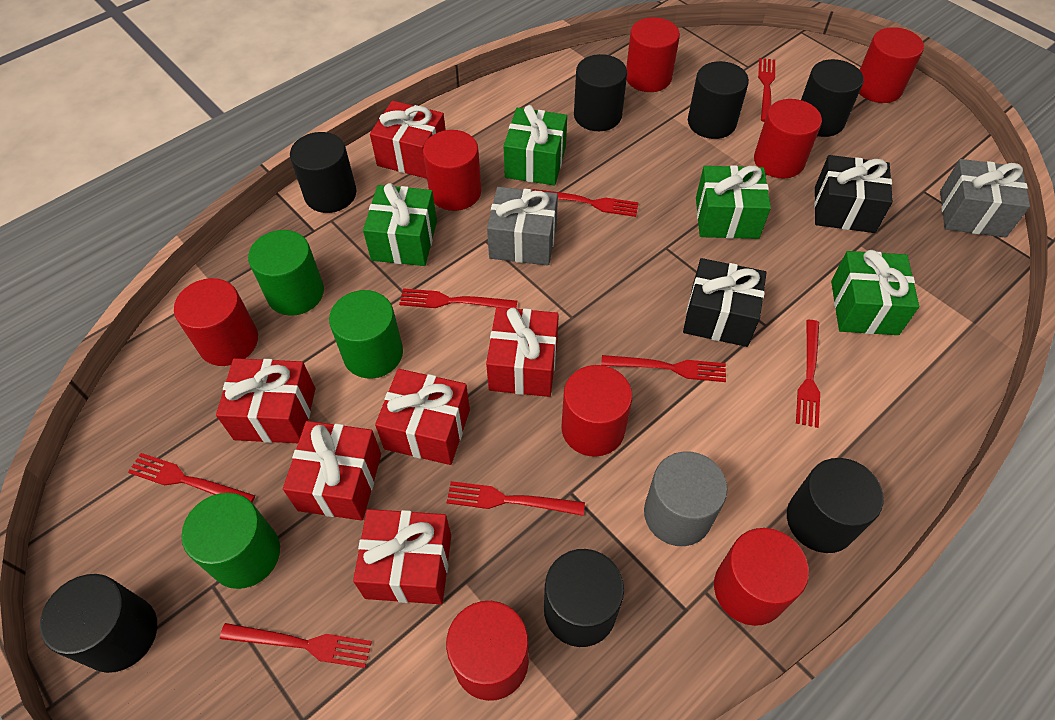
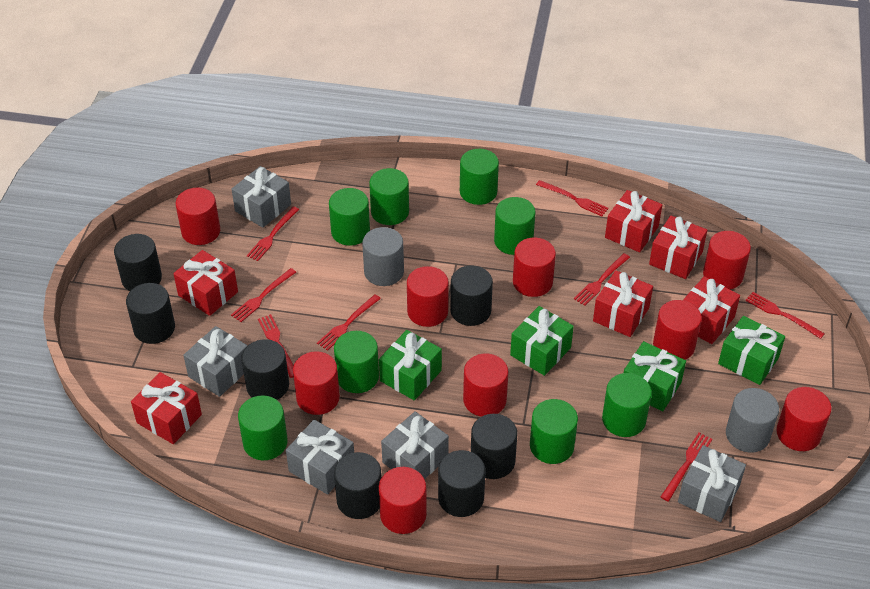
black gift: 2 -> 0
green cylinder: 3 -> 8
grey cylinder: 1 -> 2
grey gift: 2 -> 5
red cylinder: 8 -> 9

